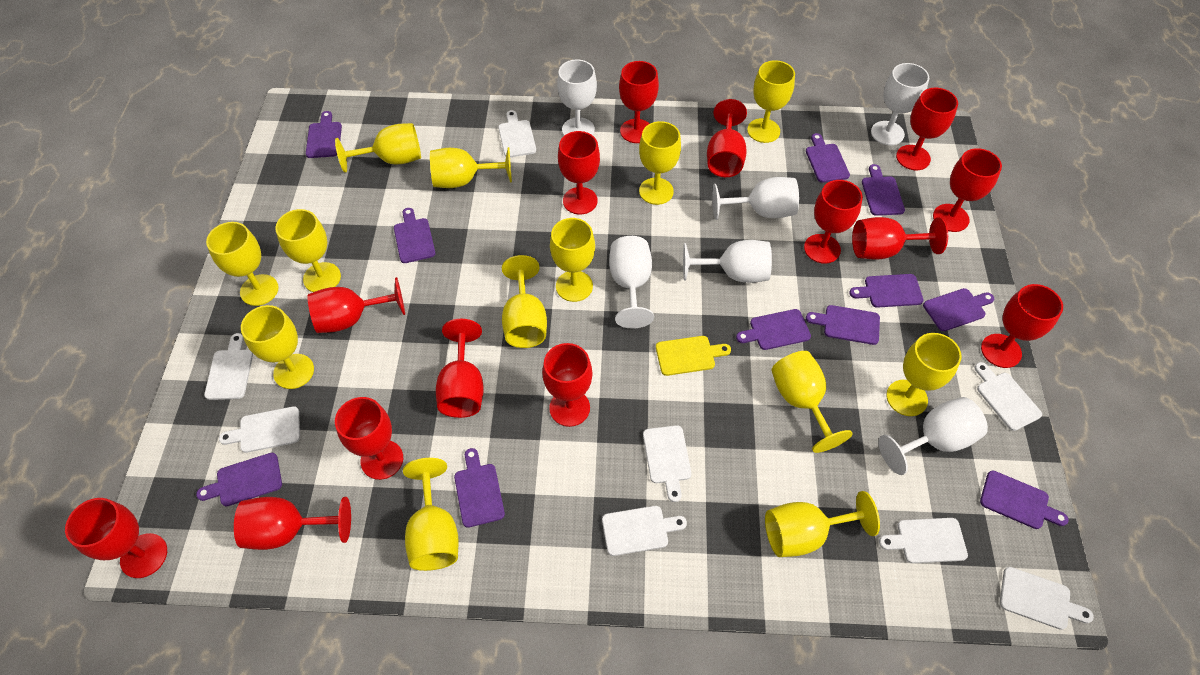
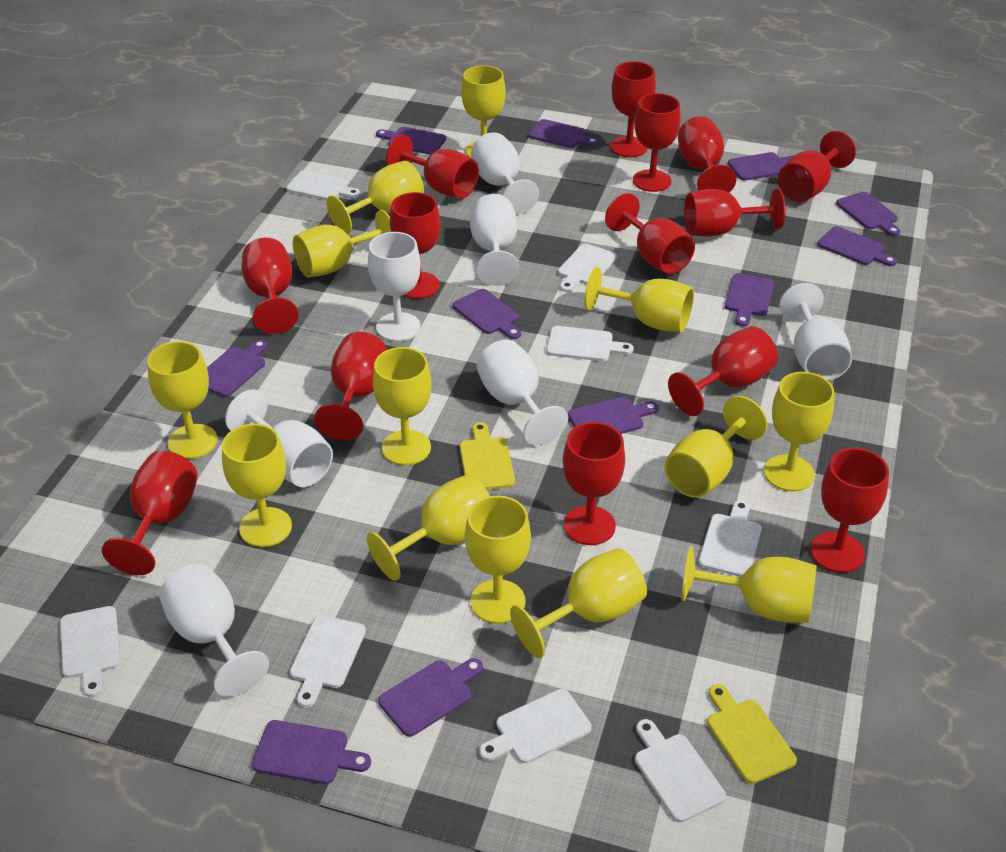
white goblet: 6 -> 7
yellow cutting board: 1 -> 2

